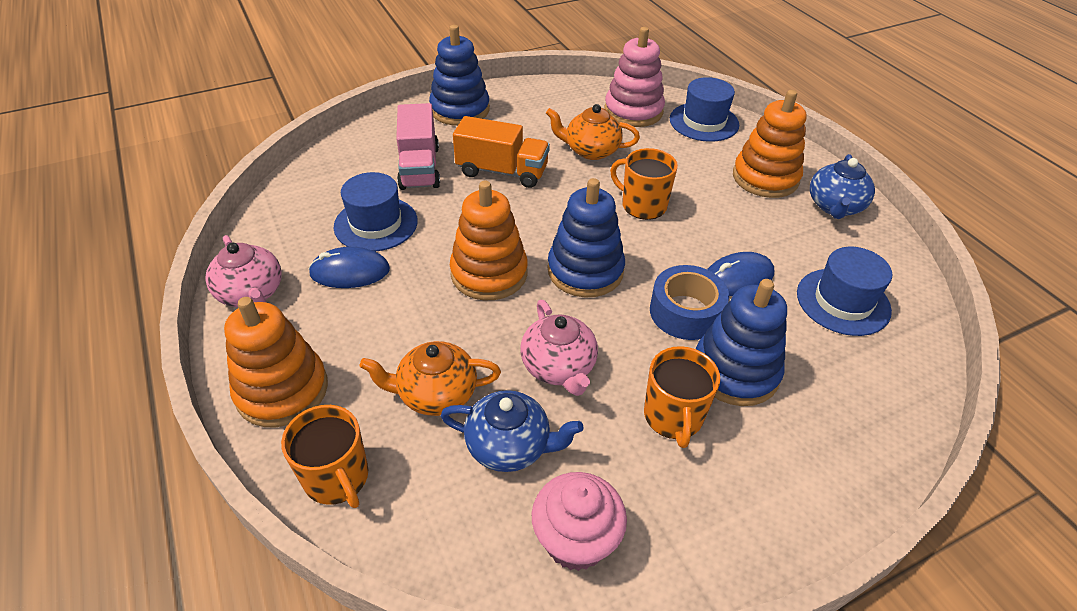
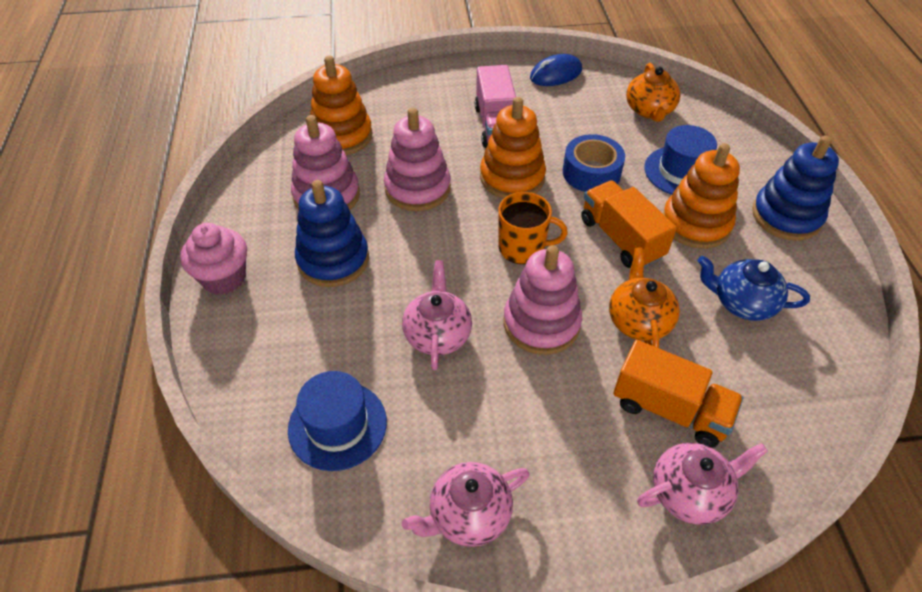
blue hat: 3 -> 2
blue mouse: 2 -> 1
blue stacking toy: 3 -> 2
blue teapot: 2 -> 1
orange mug: 3 -> 1
orange truck: 1 -> 2
pink stacking toy: 1 -> 3
pink teapot: 2 -> 3

